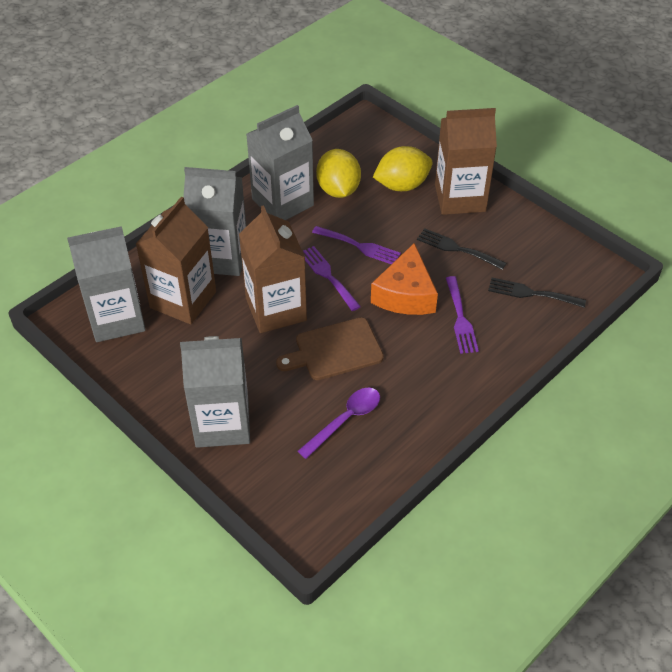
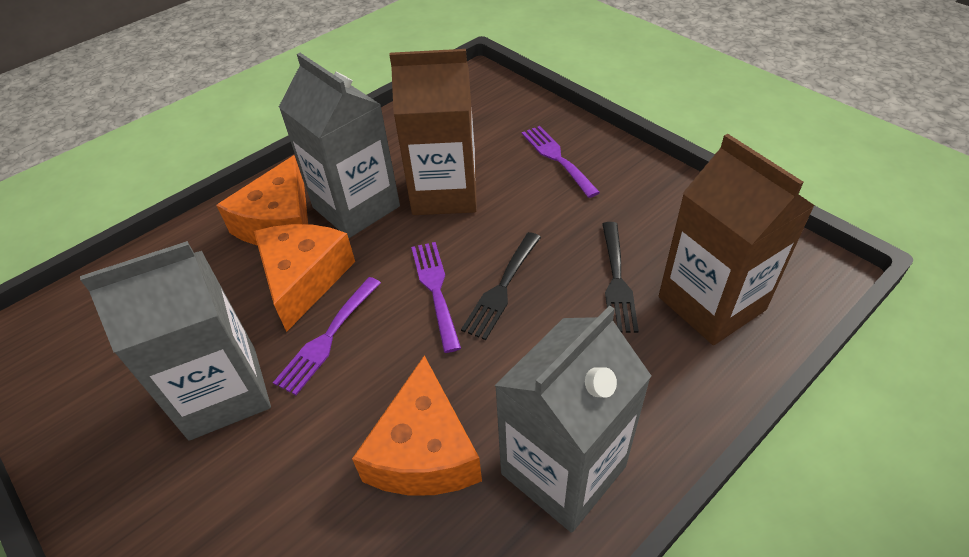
brown carton: 3 -> 2
brown cutting board: 1 -> 0
grey carton: 4 -> 3
orange cheese: 1 -> 3
purple spoon: 1 -> 0
yellow lemon: 2 -> 0

